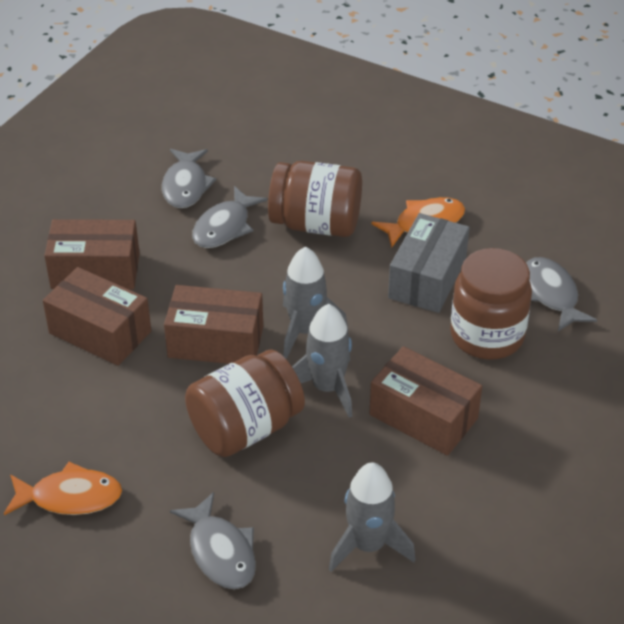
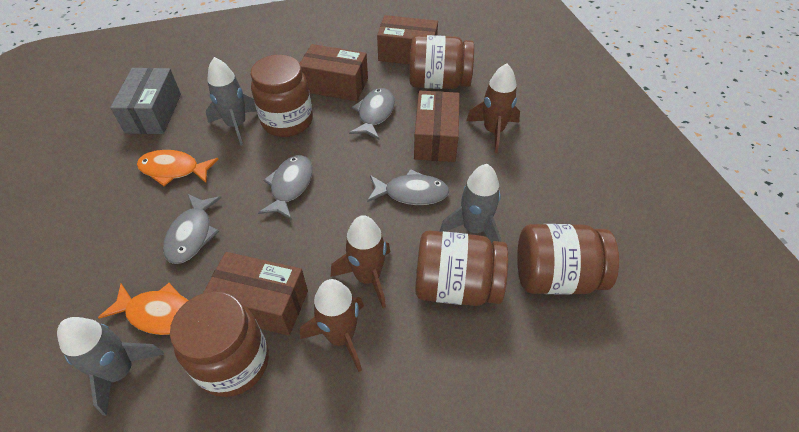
brown jar: 3 -> 5
brown rocket: 0 -> 3

